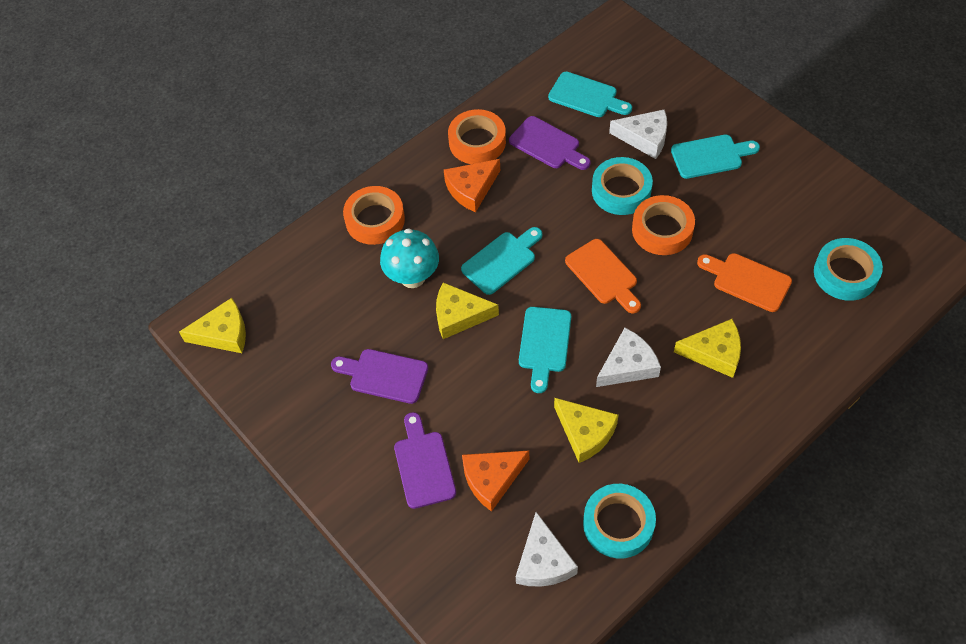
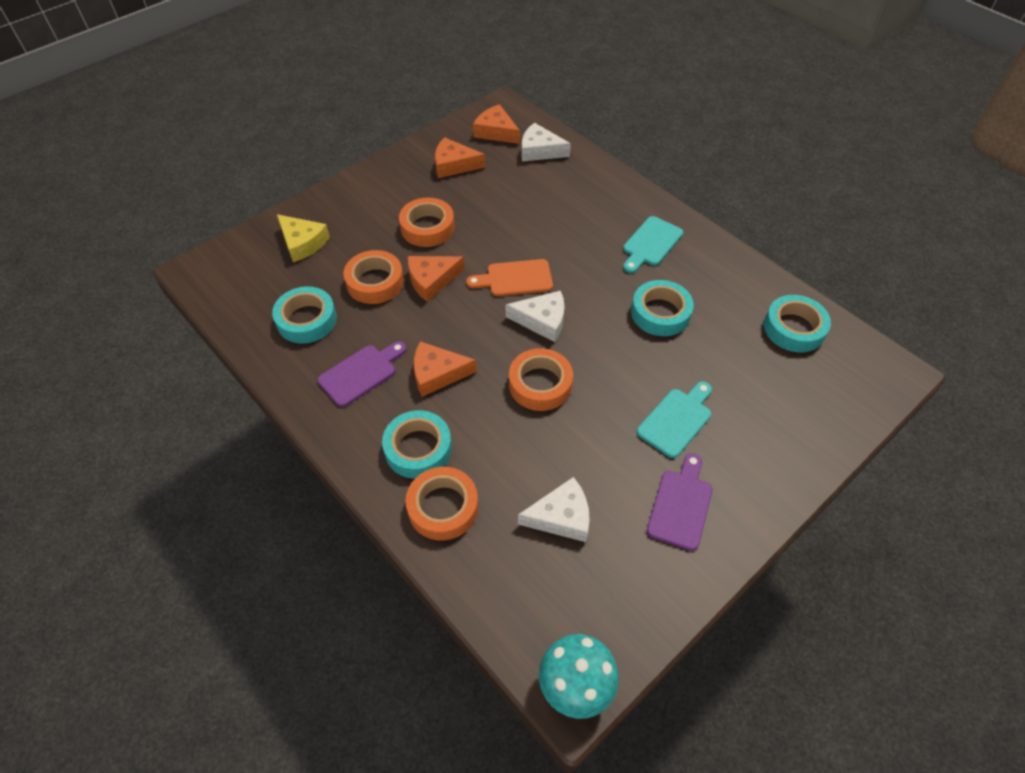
orange cheese: 2 -> 4
orange cutting board: 2 -> 1
orange tape: 3 -> 4
purple cutting board: 3 -> 2
turquoise cutting board: 4 -> 2
turquoise tape: 3 -> 4
yellow cheese: 4 -> 1

